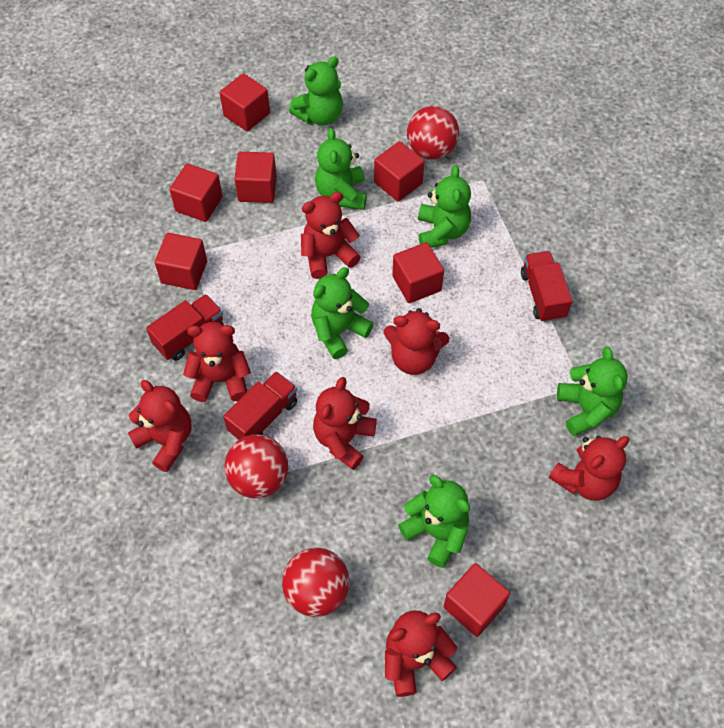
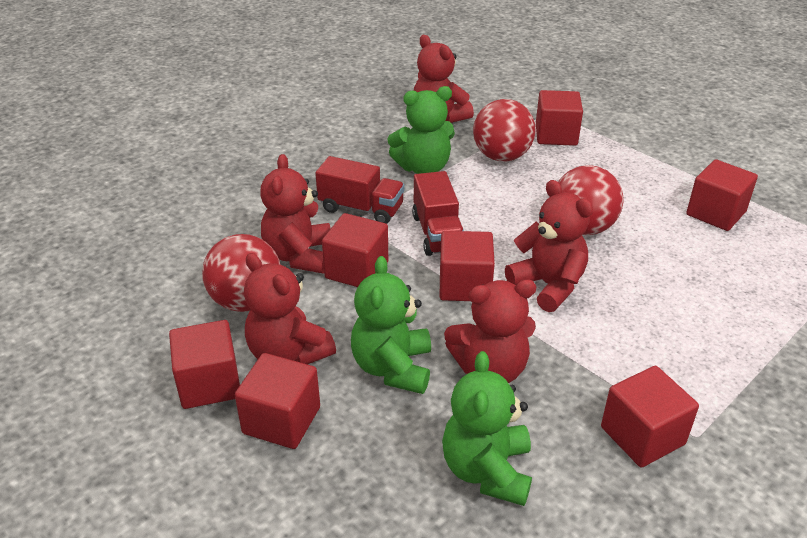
green teddy bear: 6 -> 3
red teddy bear: 7 -> 5
red truck: 3 -> 2

